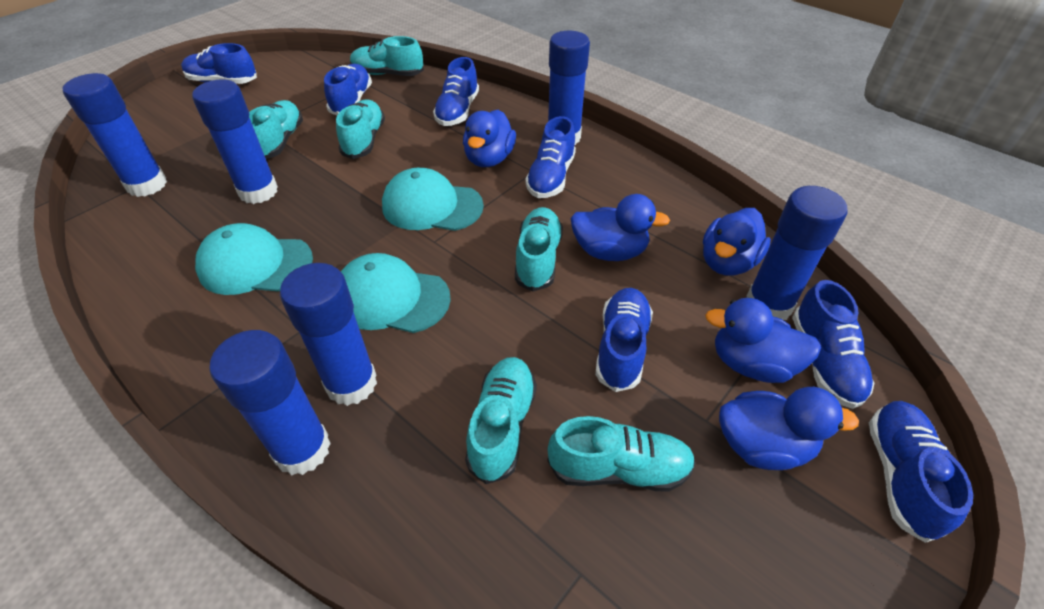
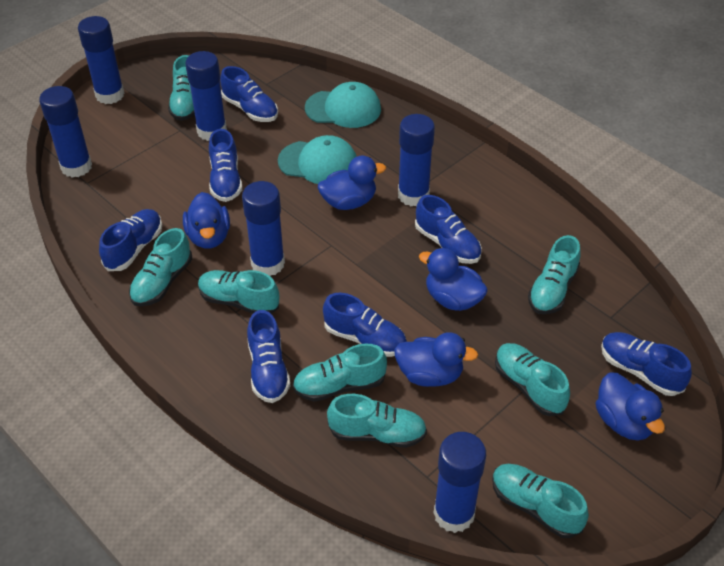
turquoise cap: 3 -> 2
turquoise shoe: 6 -> 8

